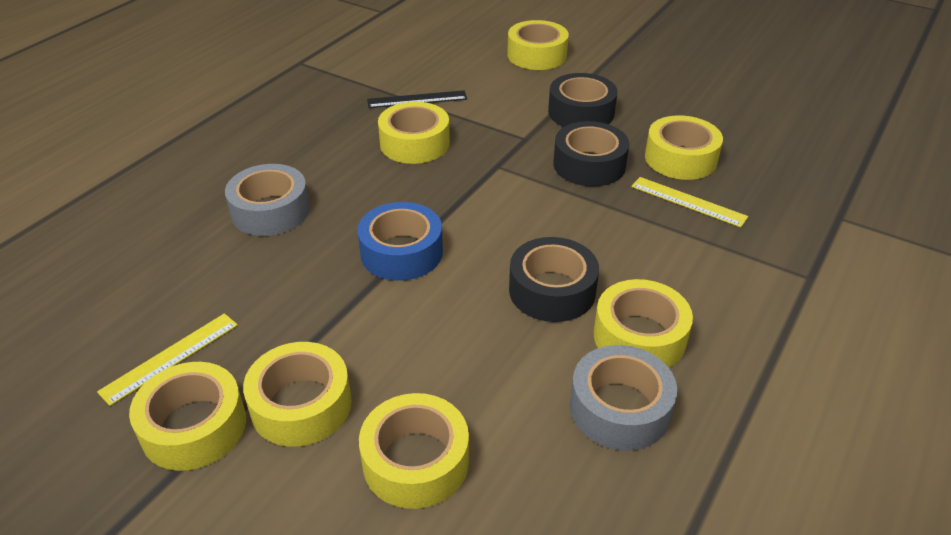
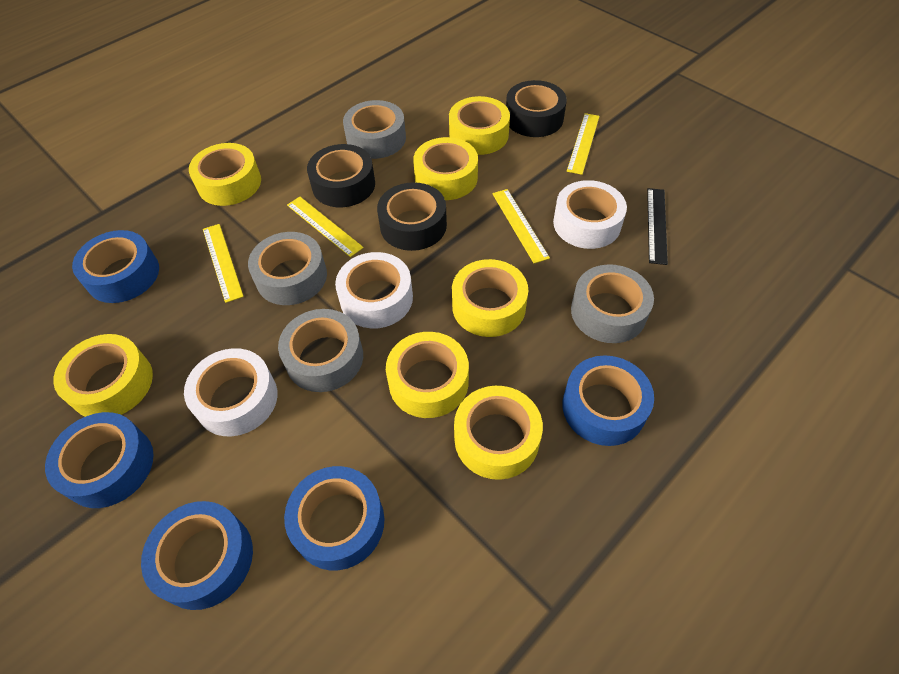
blue tape: 1 -> 5
grey tape: 2 -> 4
white tape: 0 -> 3
yellow ruler: 2 -> 4

